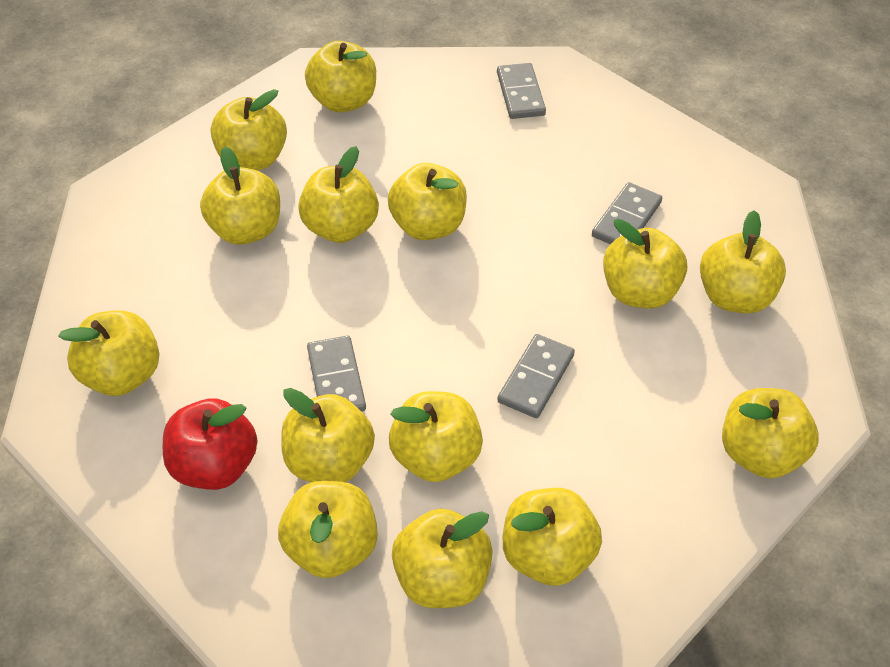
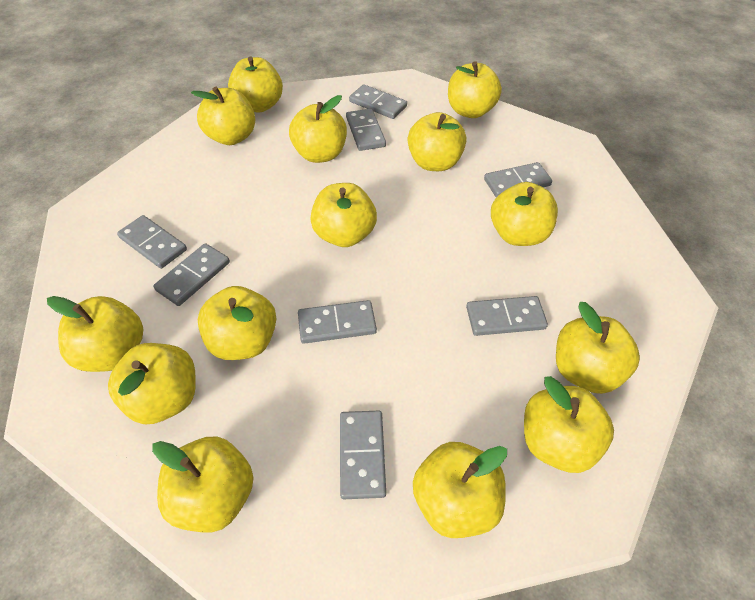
grey domino: 4 -> 8
red apple: 1 -> 0

